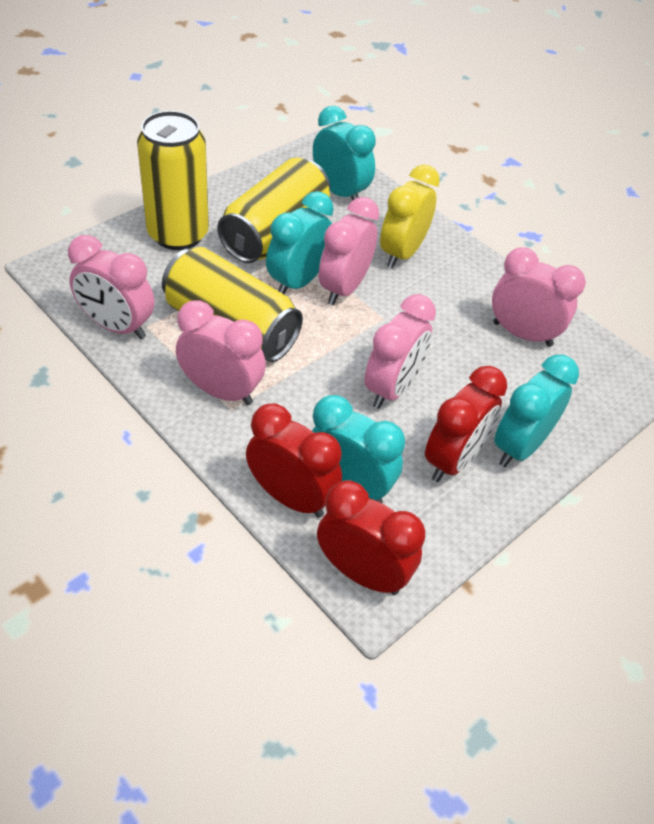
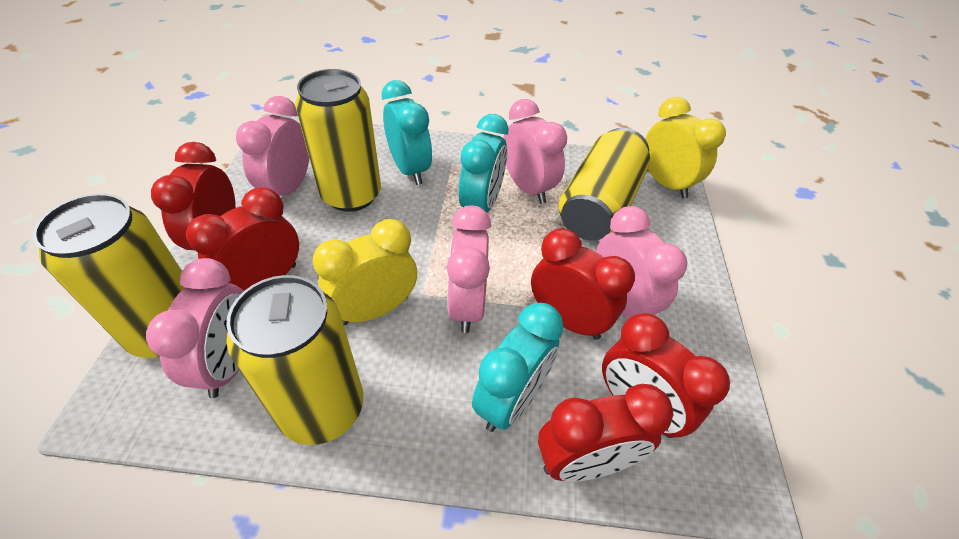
red clock: 3 -> 5
turquoise clock: 4 -> 3
yellow can: 3 -> 4
yellow clock: 1 -> 2

